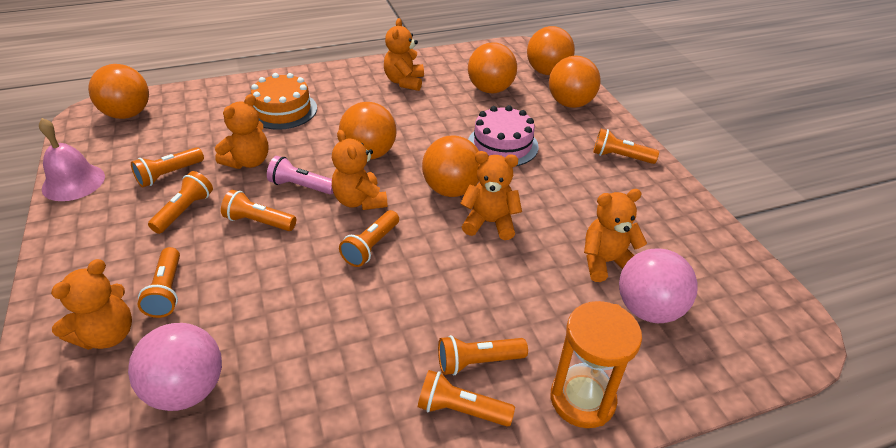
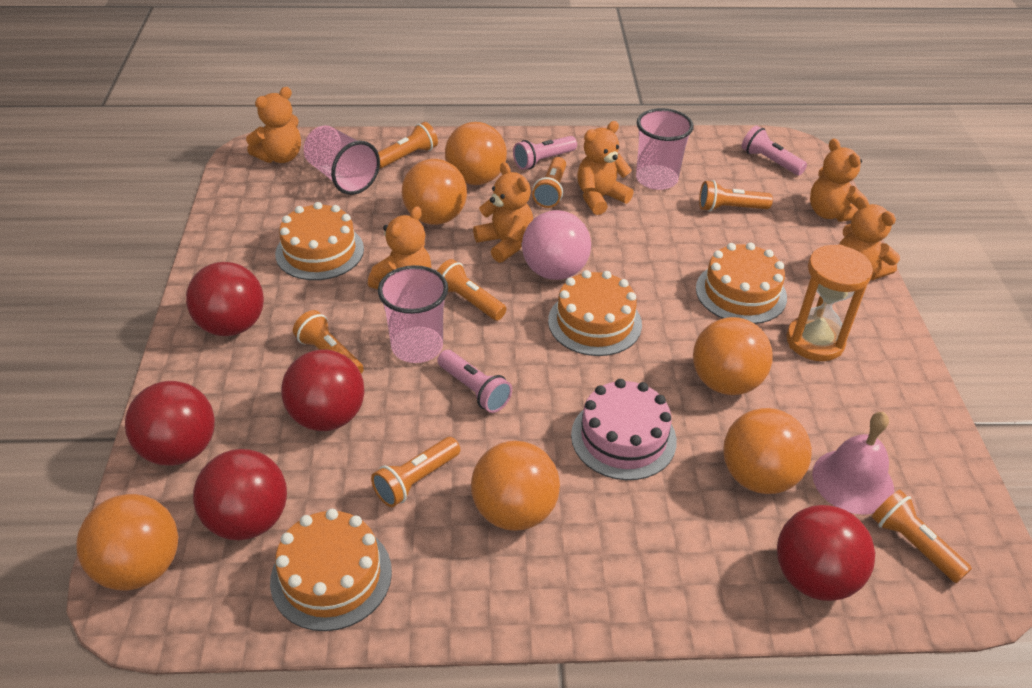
orange cake: 1 -> 4
orange flashlight: 8 -> 7
pink ball: 2 -> 1
pink cup: 0 -> 3
pink flashlight: 1 -> 3
red ball: 0 -> 5

